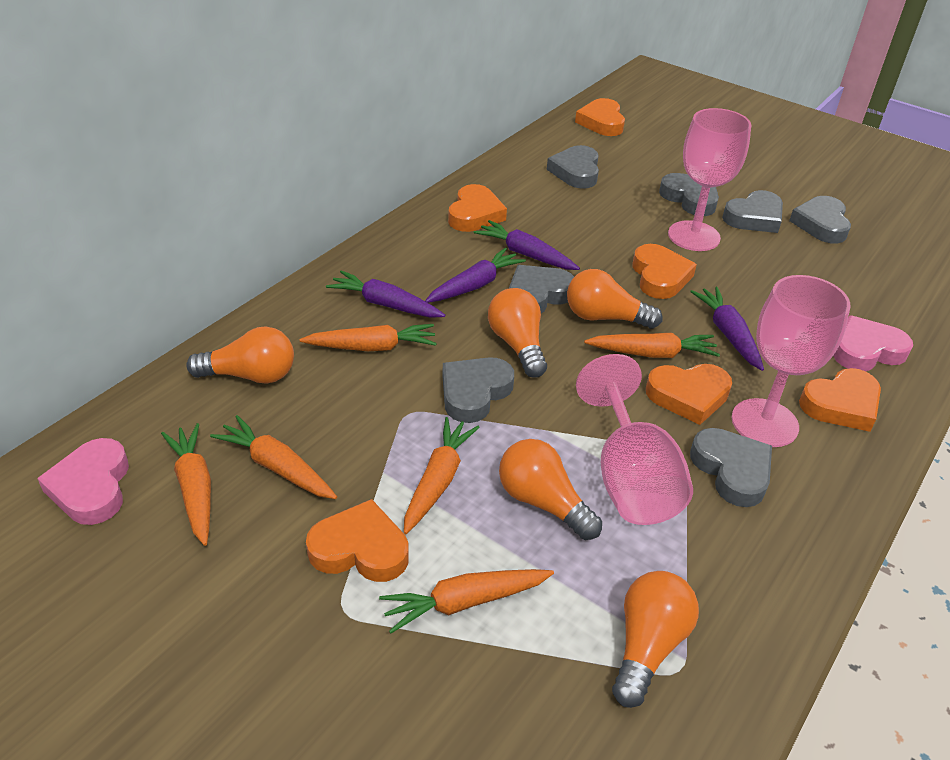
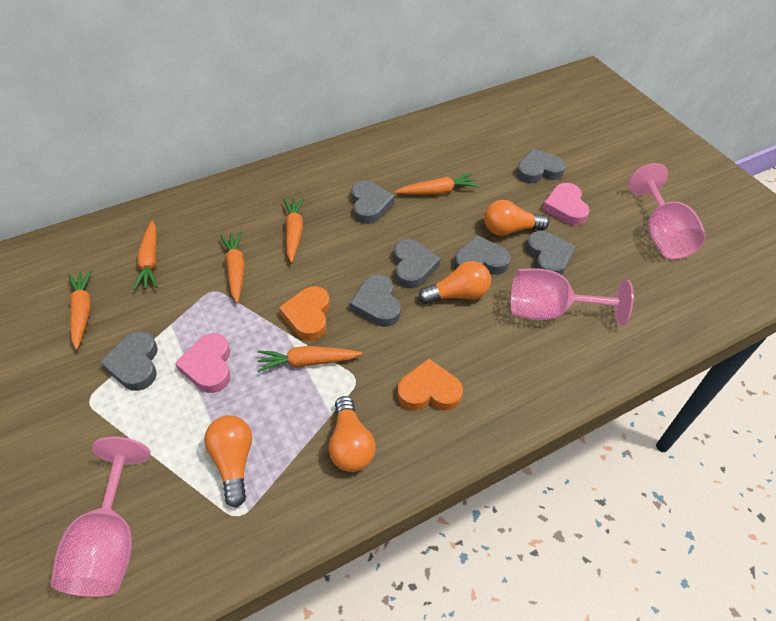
orange heart: 6 -> 2
orange light bulb: 5 -> 4
purple carrot: 4 -> 0

